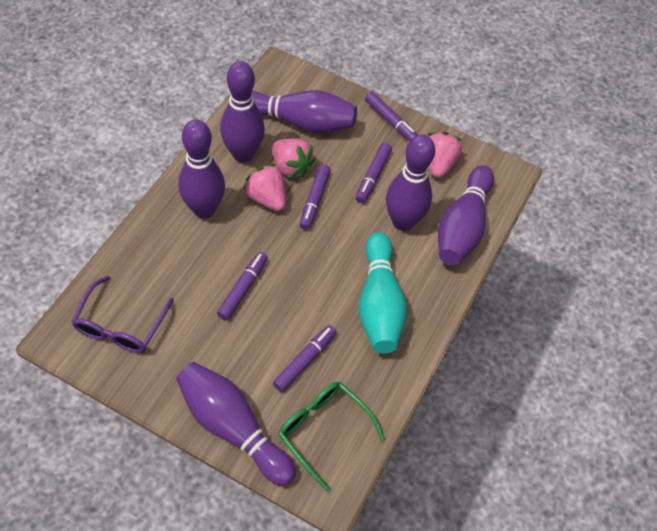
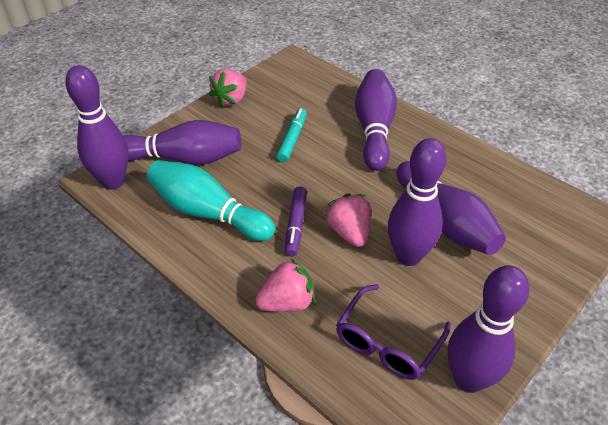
green glasses: 1 -> 0
purple marker: 5 -> 1
turquoise marker: 0 -> 1

